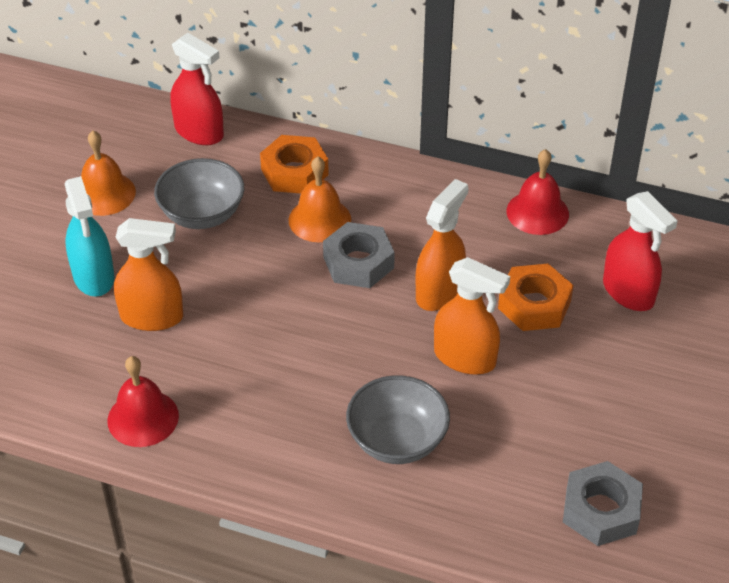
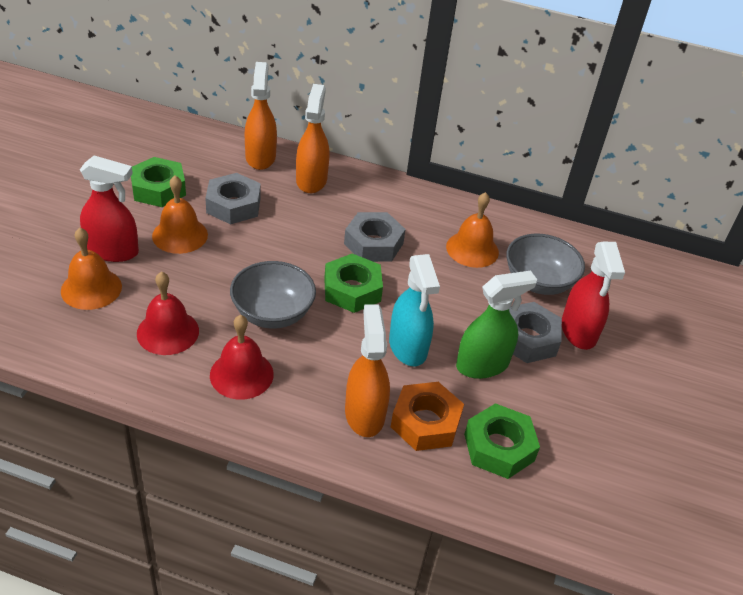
green nut: 0 -> 3
green spray bottle: 0 -> 1
grey nut: 2 -> 3
orange bell: 2 -> 3
orange nut: 2 -> 1

